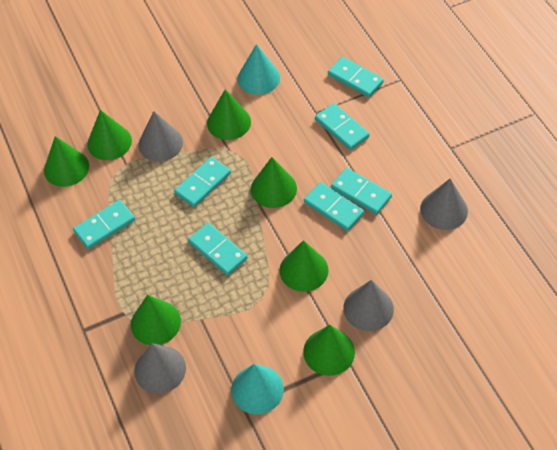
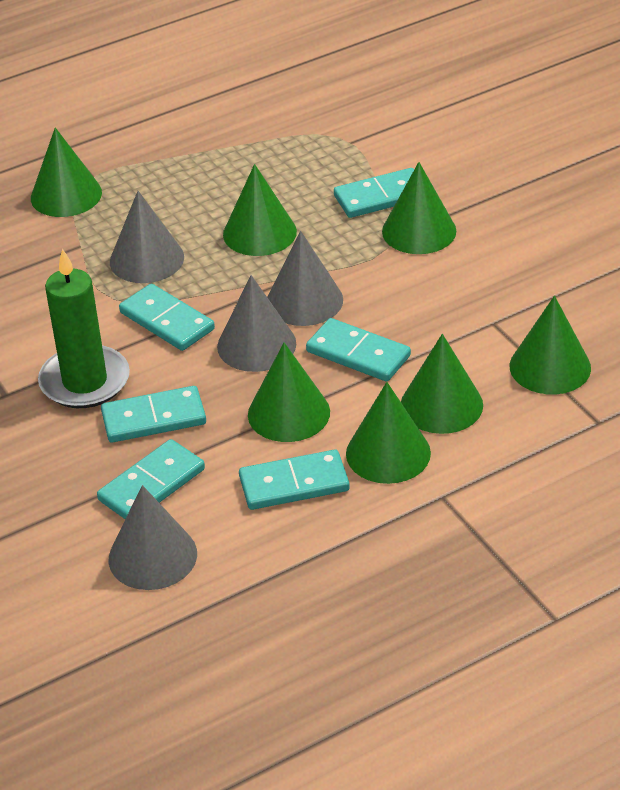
green candle: 0 -> 1
turquoise cone: 2 -> 0
turquoise domino: 7 -> 6

